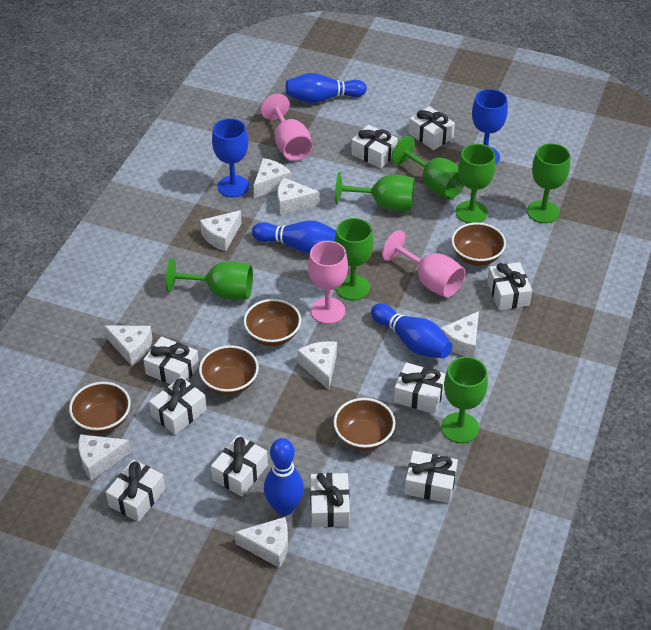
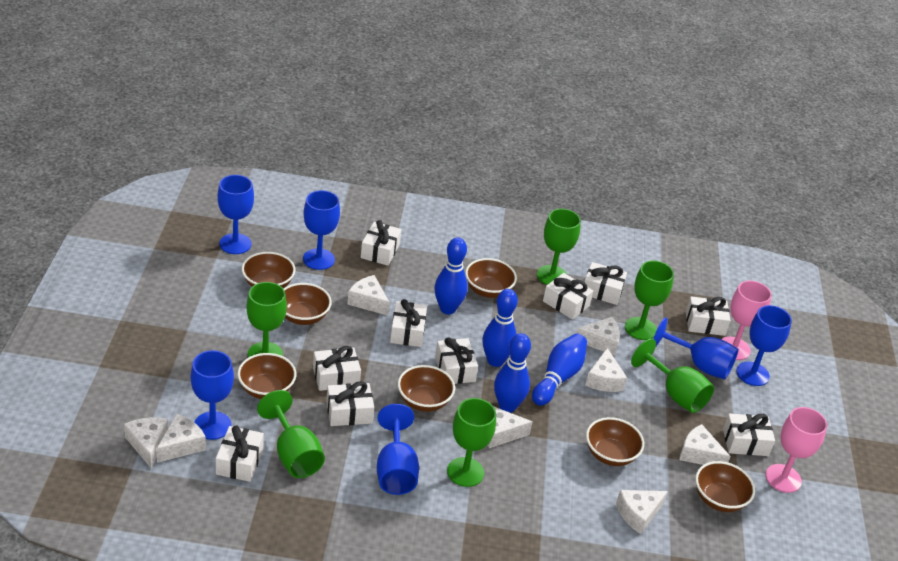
blue goblet: 2 -> 6
brown bowl: 5 -> 7
green goblet: 7 -> 6
pink goblet: 3 -> 2

